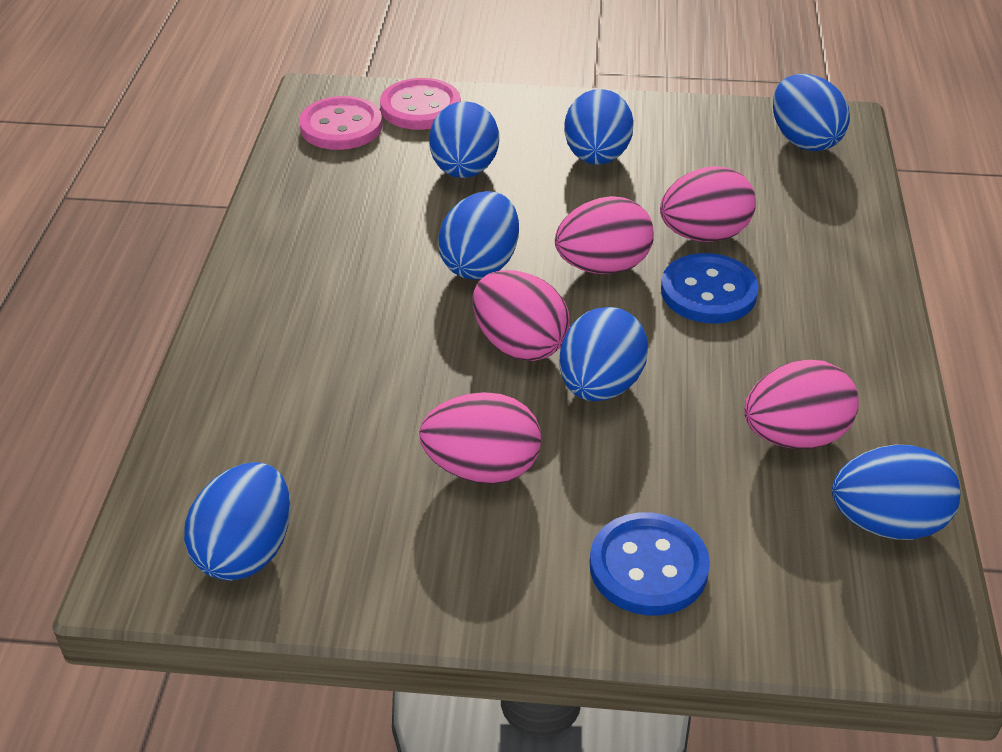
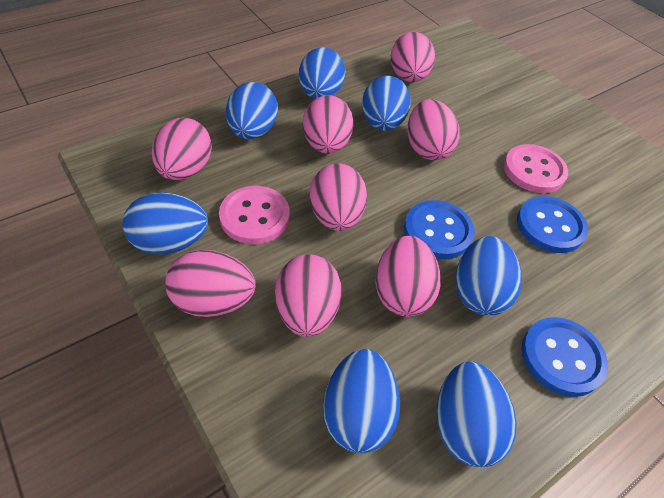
blue button: 2 -> 3
pink egg: 5 -> 8

